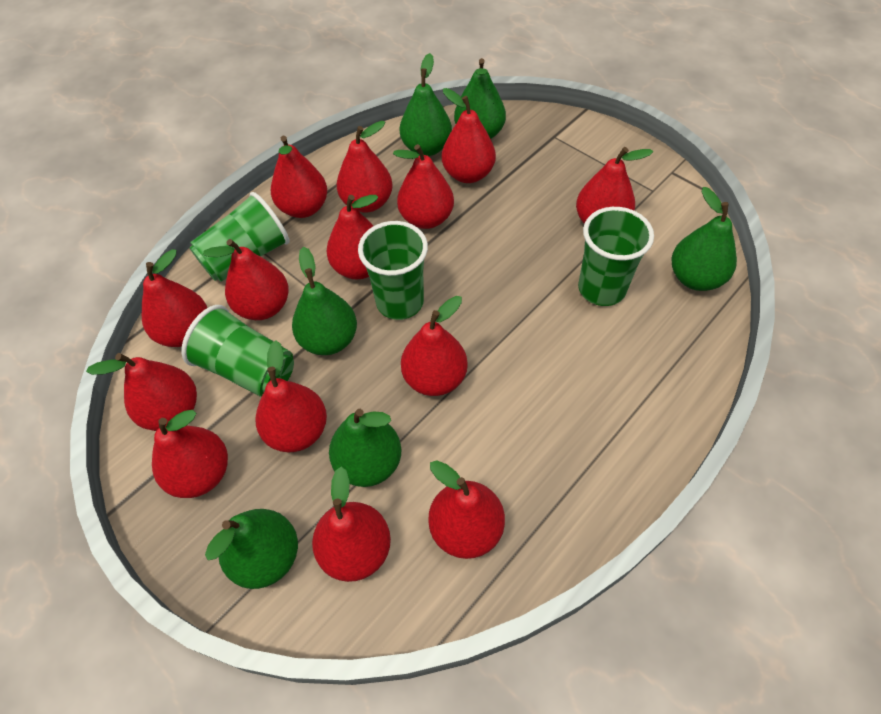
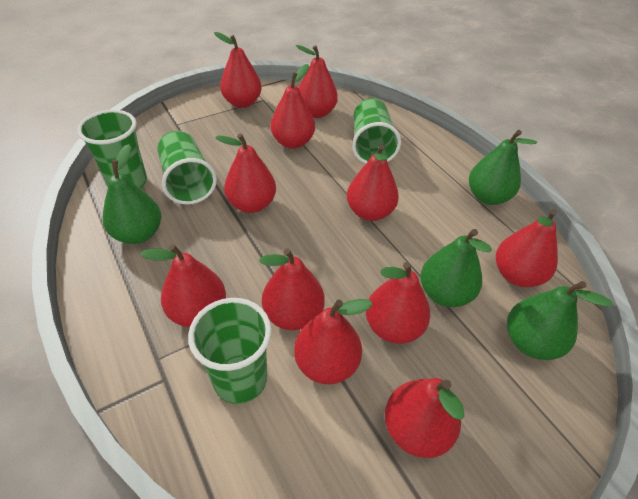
green pear: 6 -> 4
red pear: 14 -> 11

